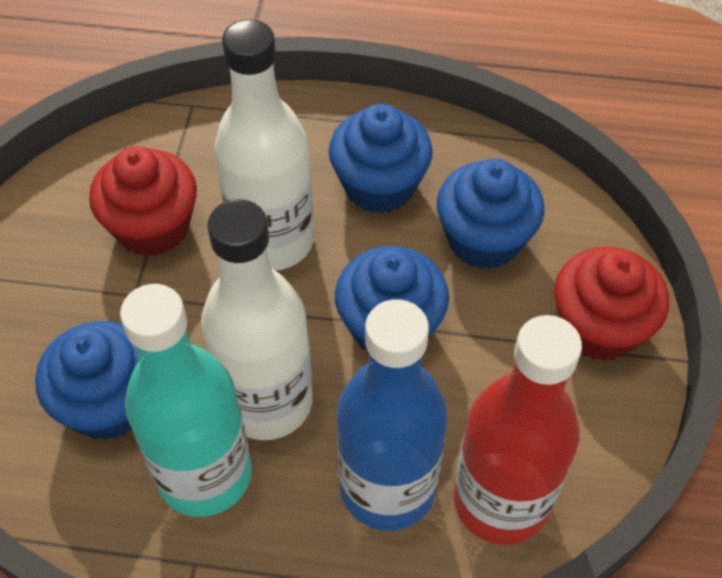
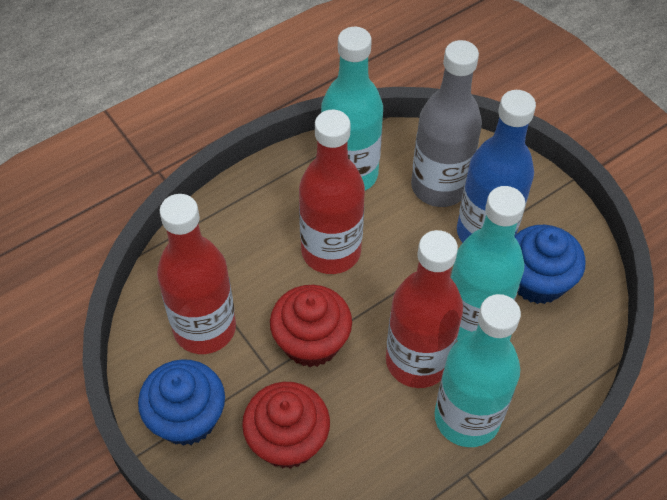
blue cupcake: 4 -> 2
grey bottle: 0 -> 1
red bottle: 1 -> 3
turquoise bottle: 1 -> 3
white bottle: 2 -> 0

